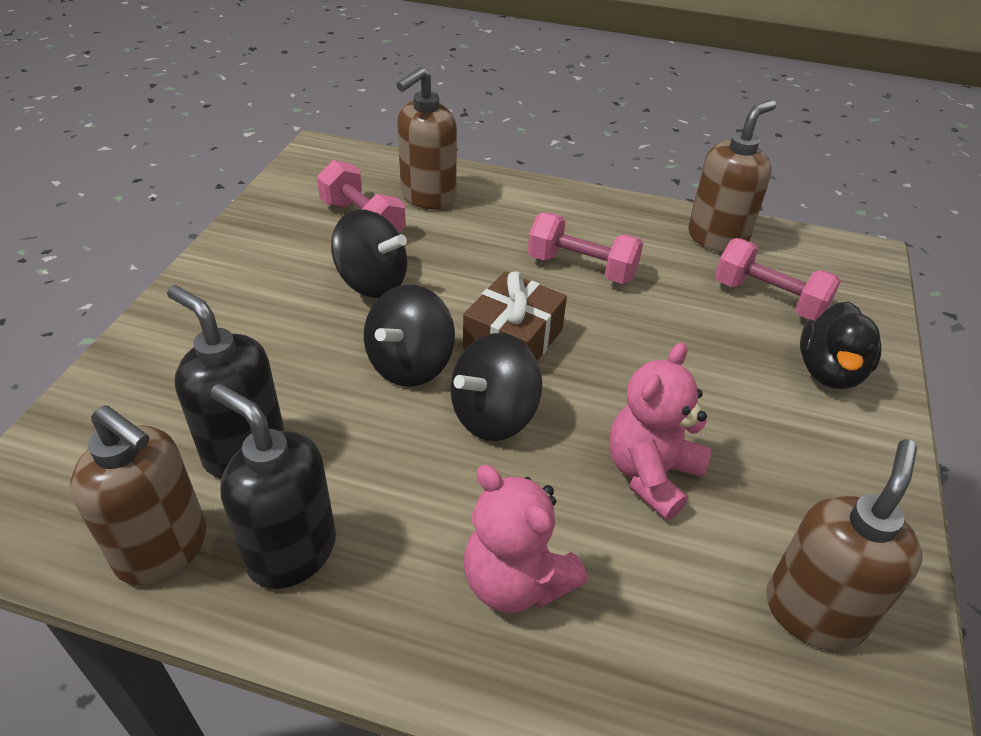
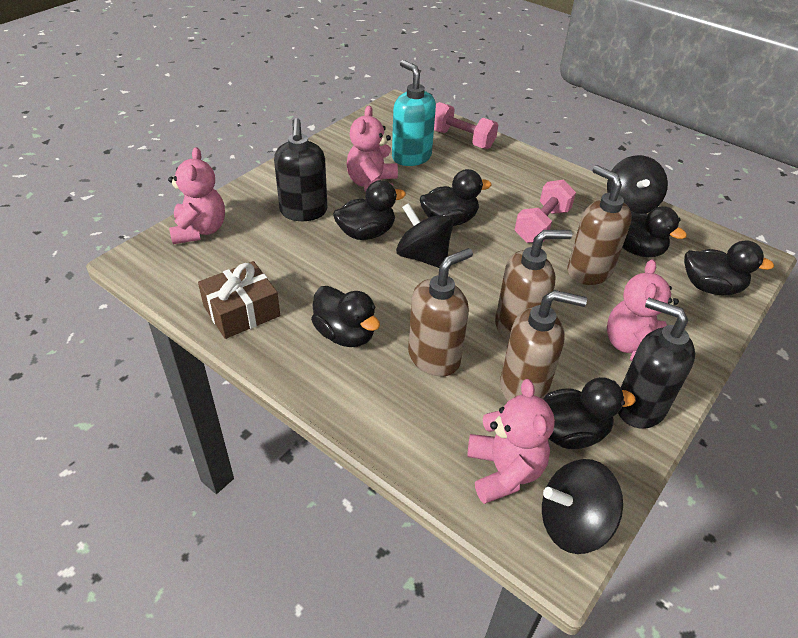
black duck: 1 -> 6
pink dumbbell: 3 -> 2
pink teddy bear: 2 -> 4
turquoise soap dispenser: 0 -> 1

